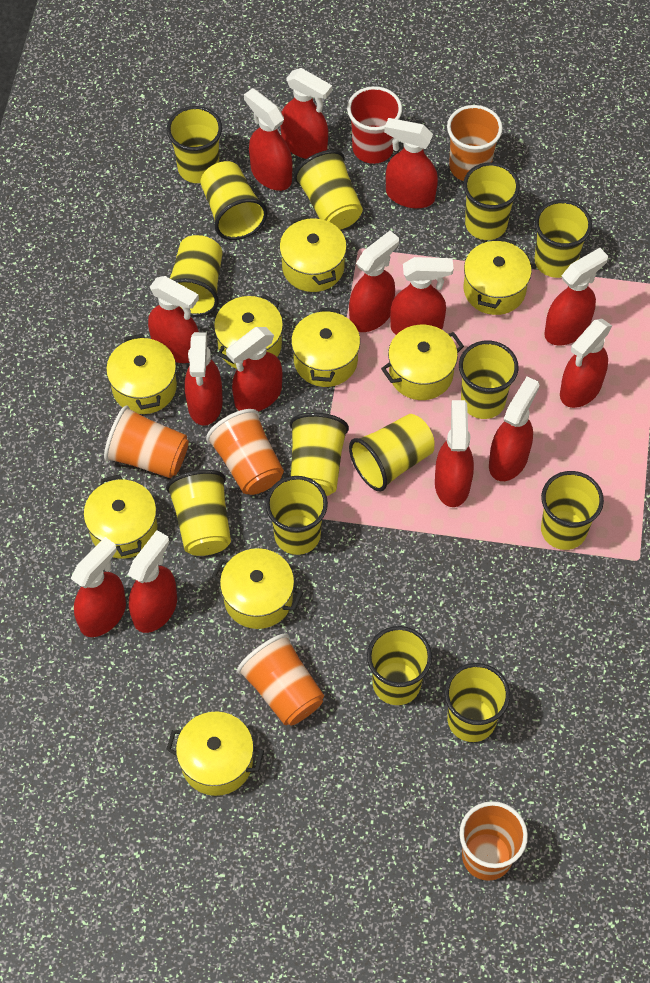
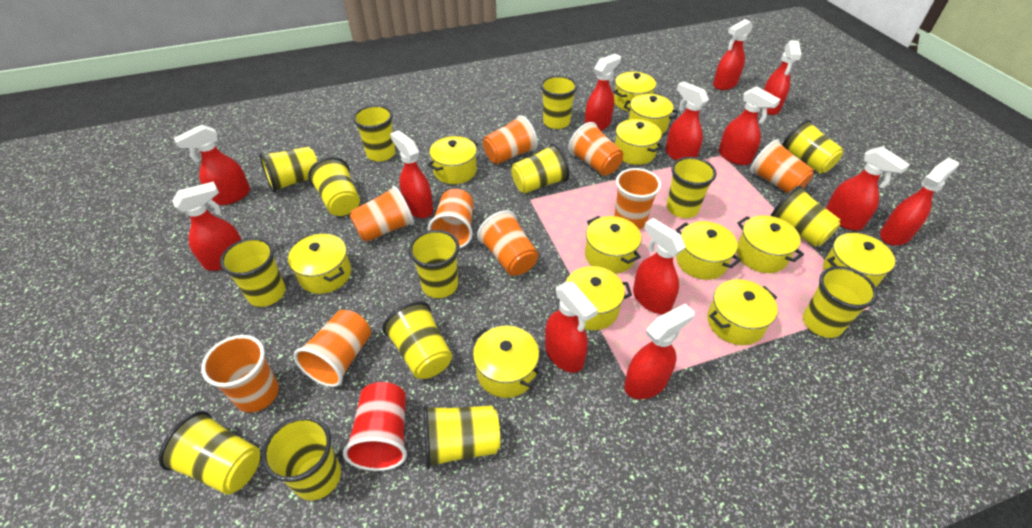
orange cup: 5 -> 9
red spray bottle: 14 -> 13
yellow cup: 14 -> 15
yellow pot: 9 -> 12

